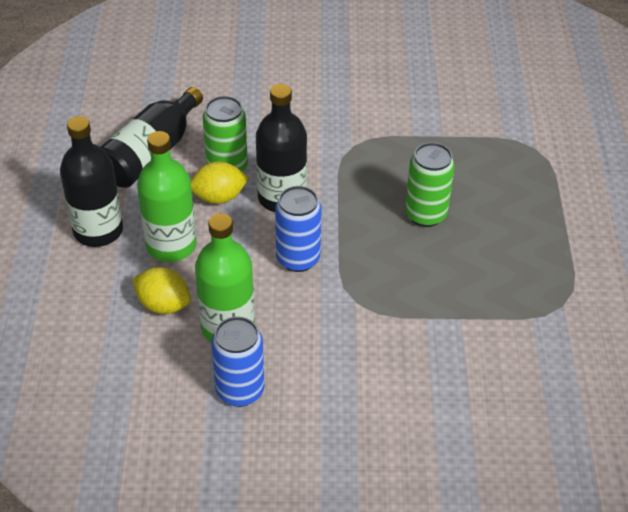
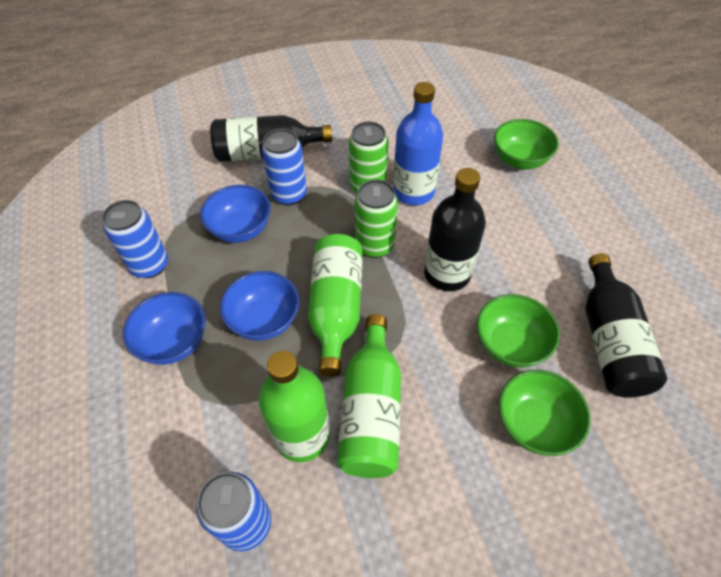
blue bottle: 0 -> 1
blue bowl: 0 -> 3
blue can: 2 -> 3
green bottle: 2 -> 3
green bowl: 0 -> 3
yellow lemon: 2 -> 0

